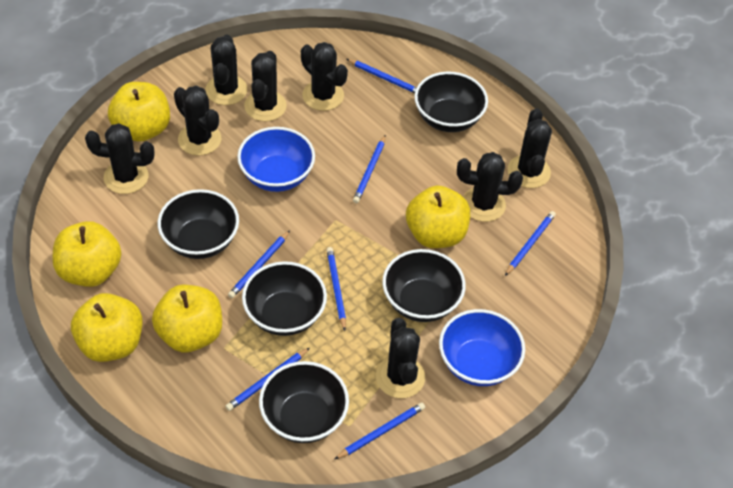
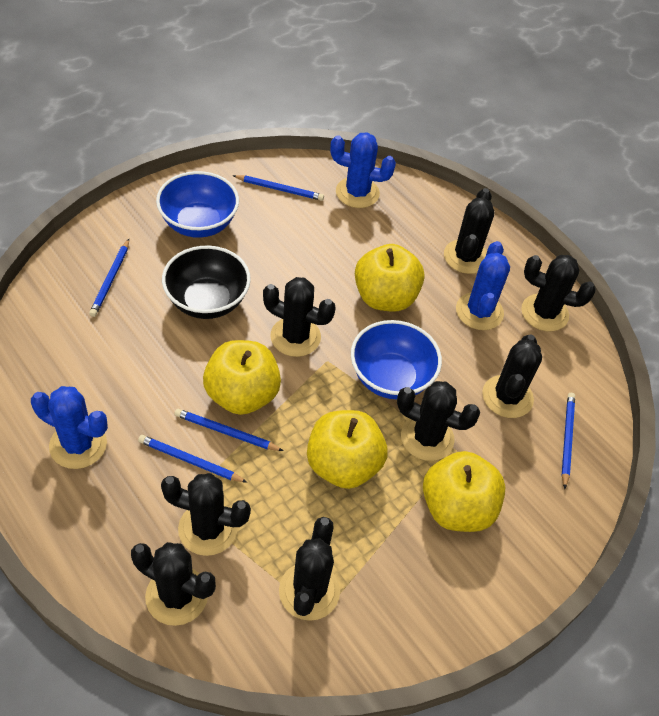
black bowl: 5 -> 1
blue cactus: 0 -> 3
blue pencil: 7 -> 5
yellow apple: 5 -> 4

